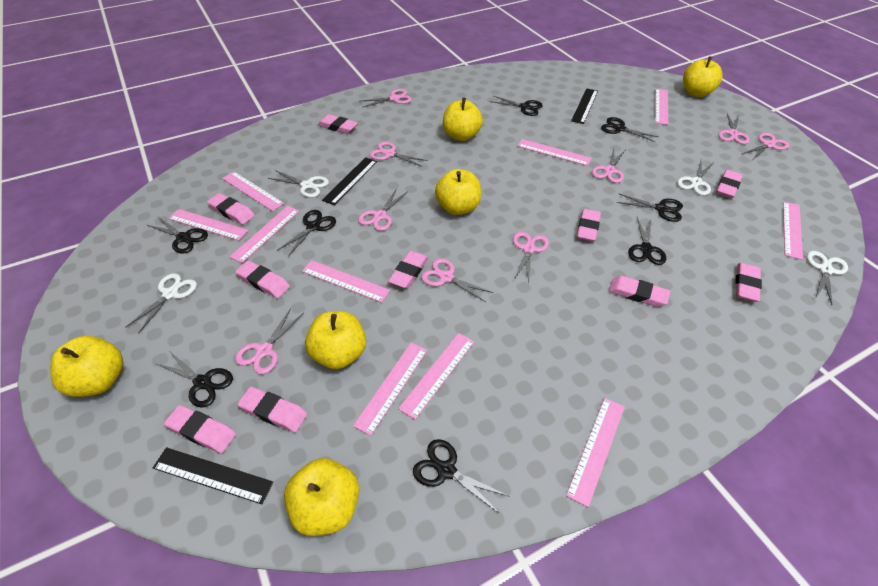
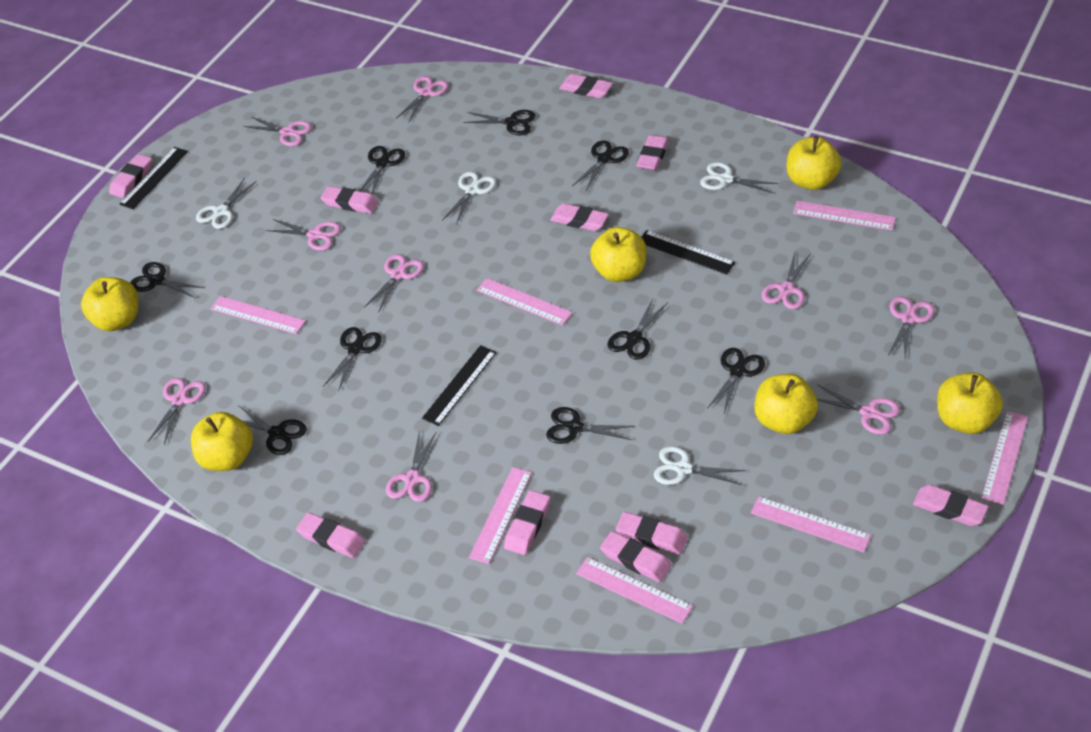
black scissors: 8 -> 9
pink ruler: 10 -> 7

